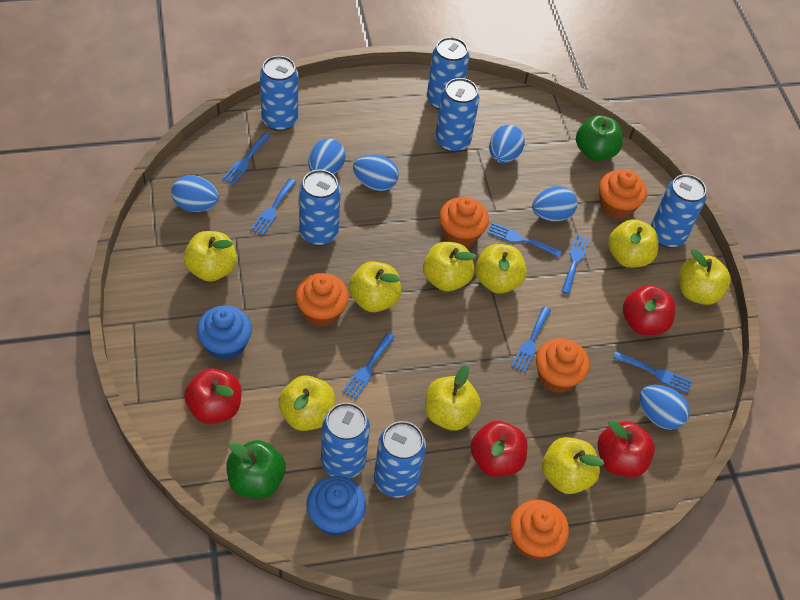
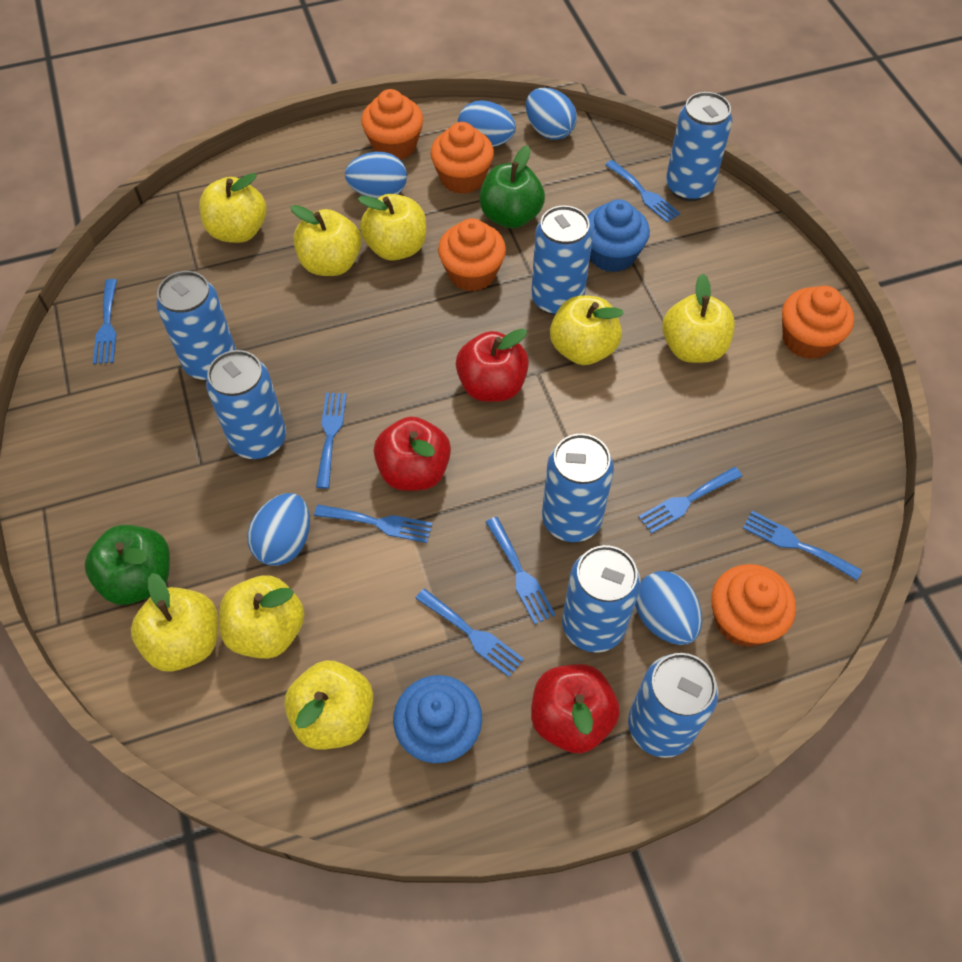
blue egg: 6 -> 5
blue fork: 7 -> 8
red apple: 4 -> 3
yellow apple: 9 -> 8

